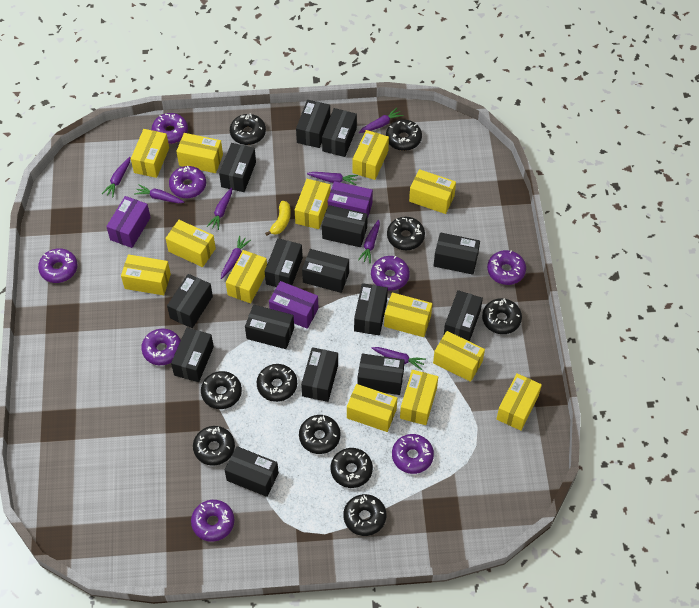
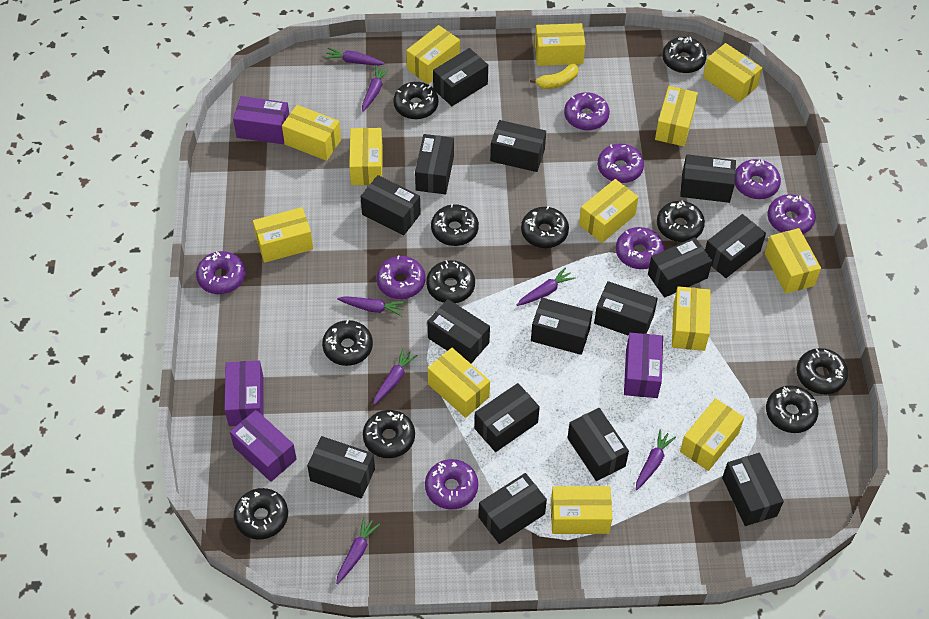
black donut: 10 -> 11
purple box: 3 -> 4
purple carrot: 8 -> 7

